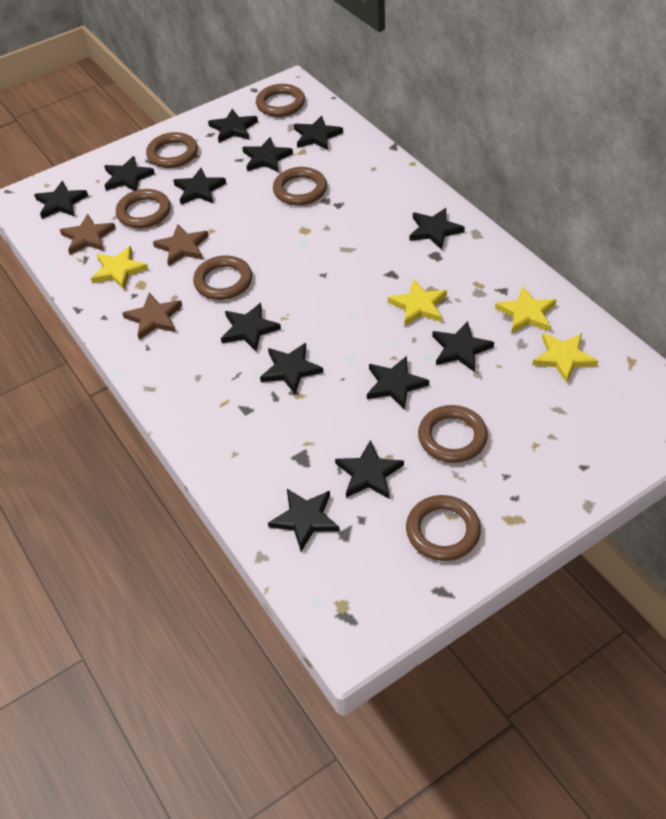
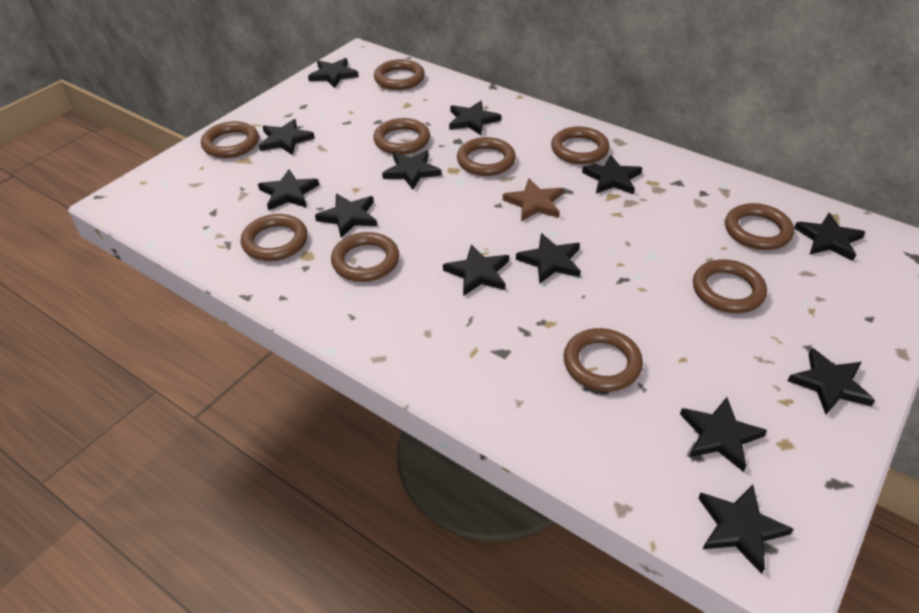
brown ring: 7 -> 10
brown star: 3 -> 1
yellow star: 4 -> 0

